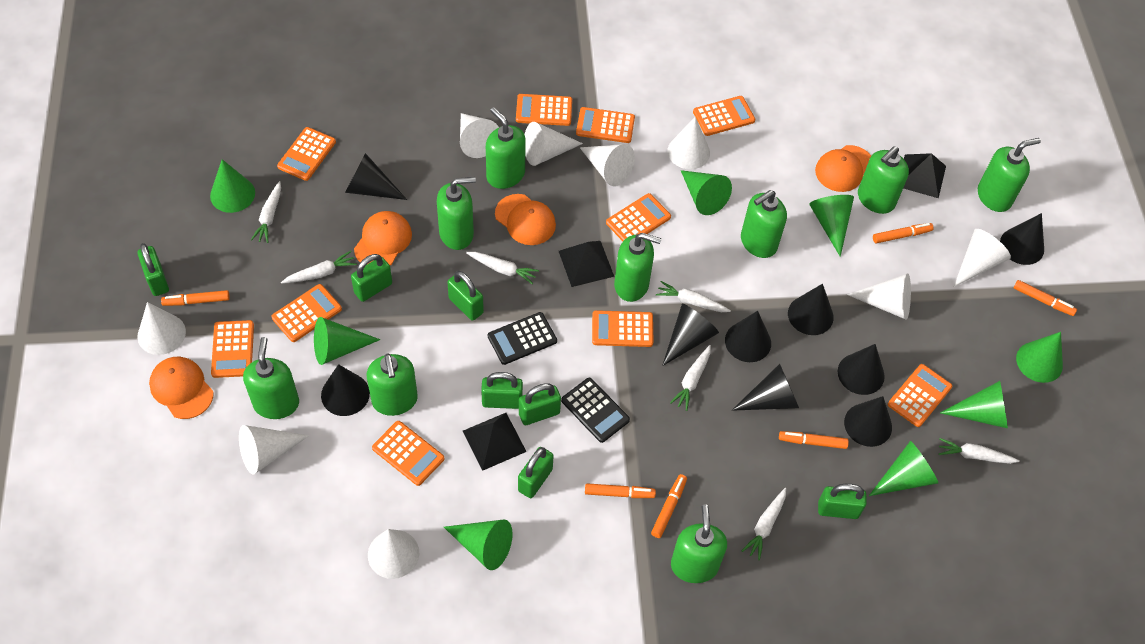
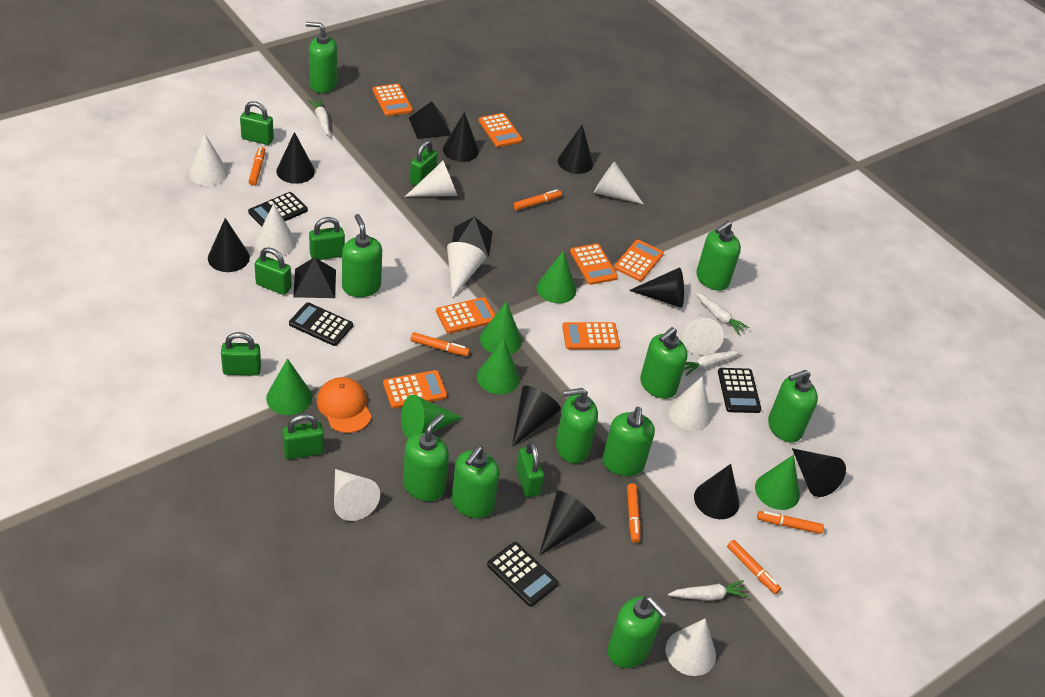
black calculator: 2 -> 4
green cone: 8 -> 6
green soap dispenser: 9 -> 10
orange calculator: 10 -> 7
orange cap: 4 -> 1
white carrot: 7 -> 4

